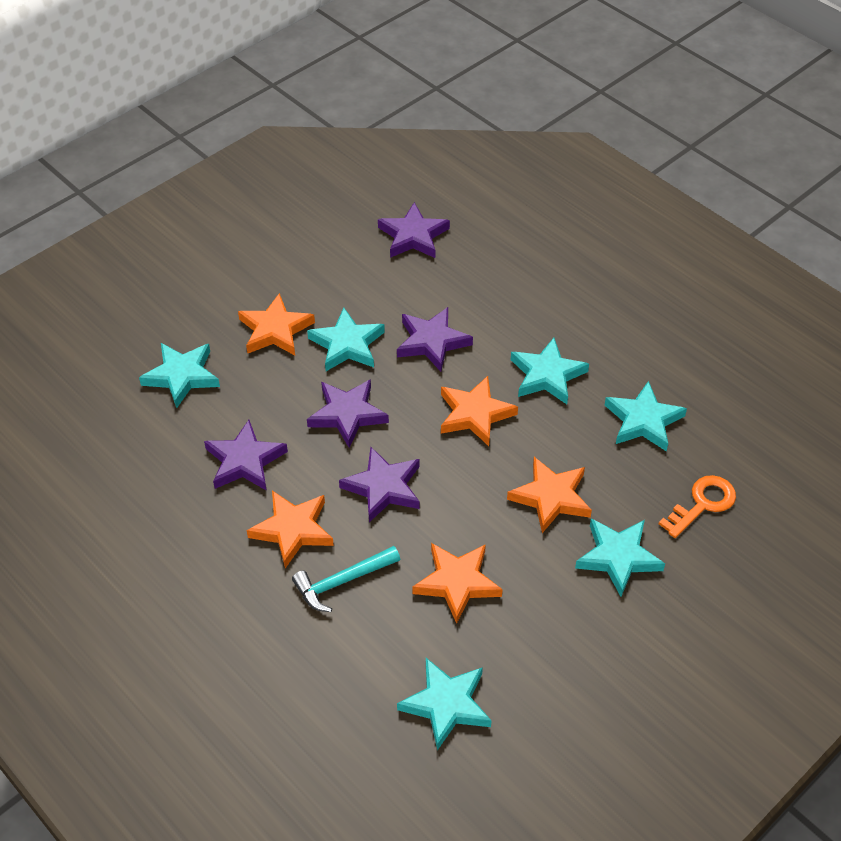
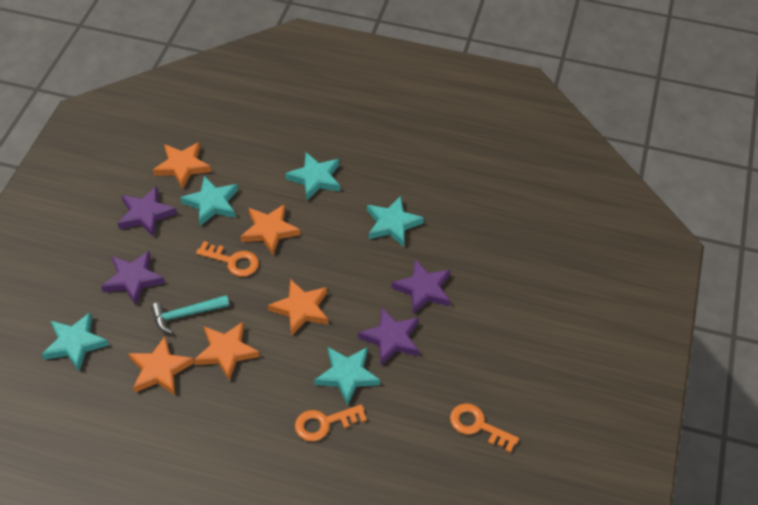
orange key: 1 -> 3
purple star: 5 -> 4
turquoise star: 6 -> 5

